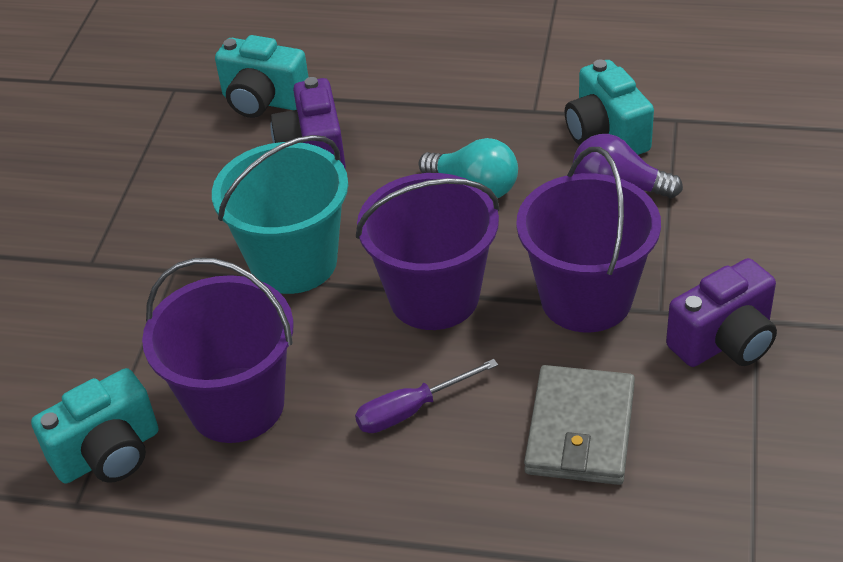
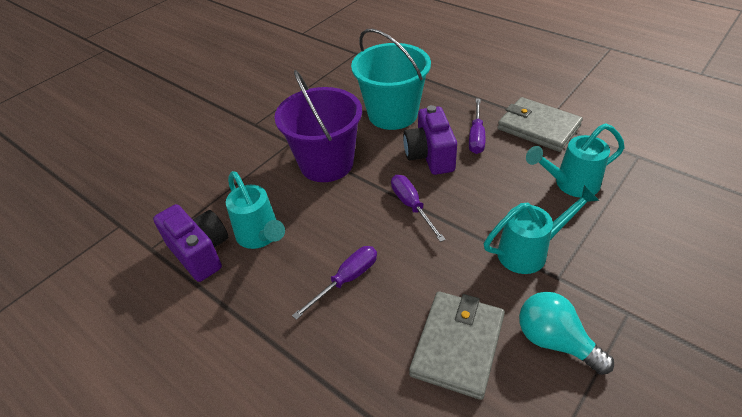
grey wallet: 1 -> 2
purple bucket: 3 -> 1
purple light bulb: 1 -> 0
purple screwdriver: 1 -> 3
turquoise camera: 3 -> 0
turquoise watering can: 0 -> 3

